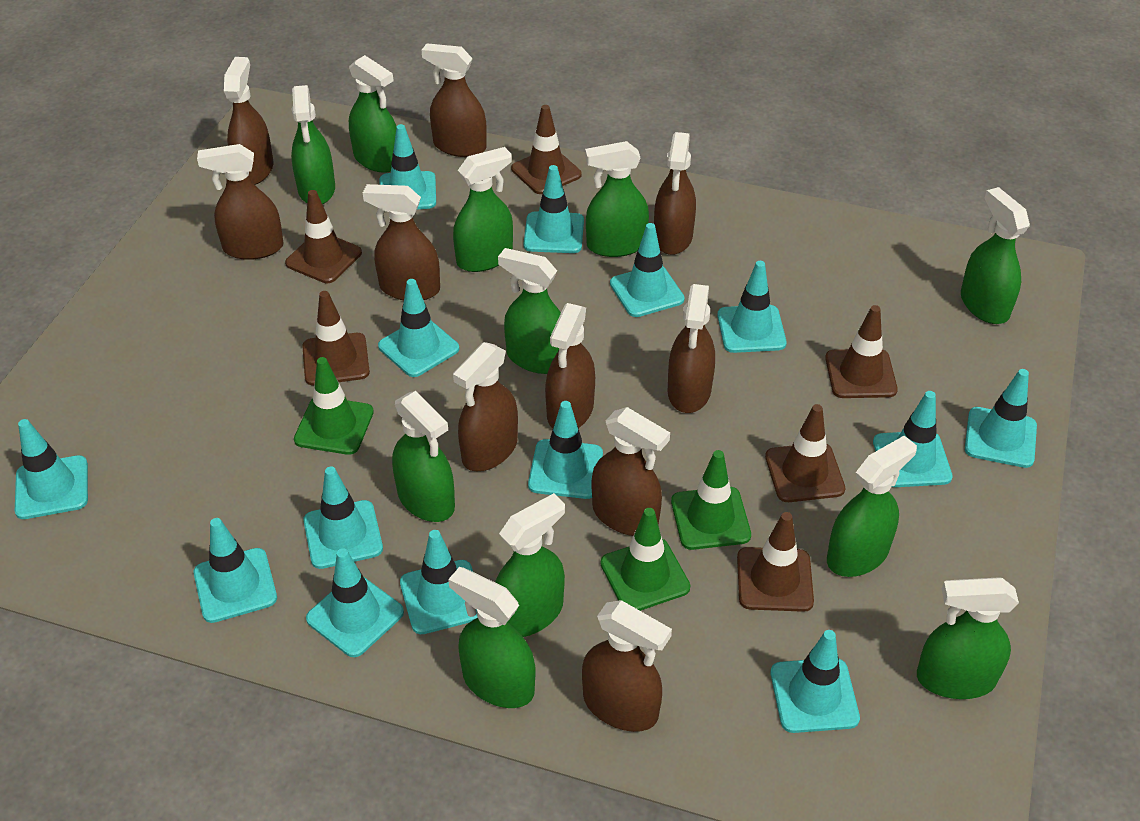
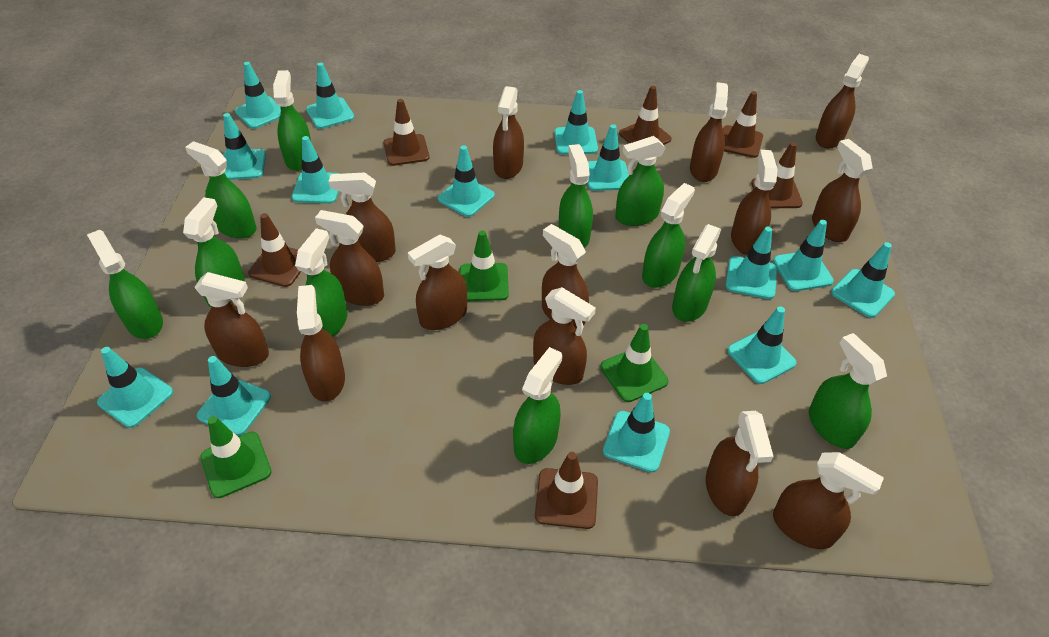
brown spray bottle: 10 -> 14

